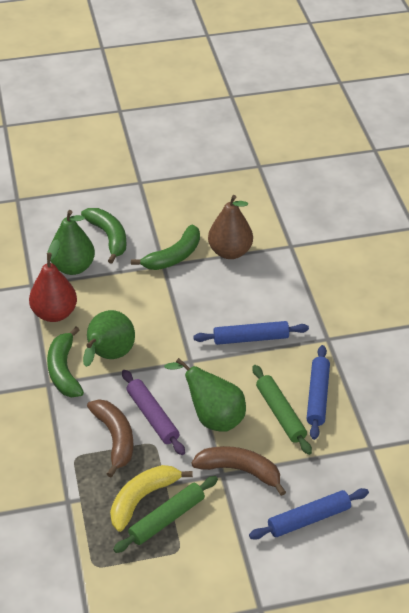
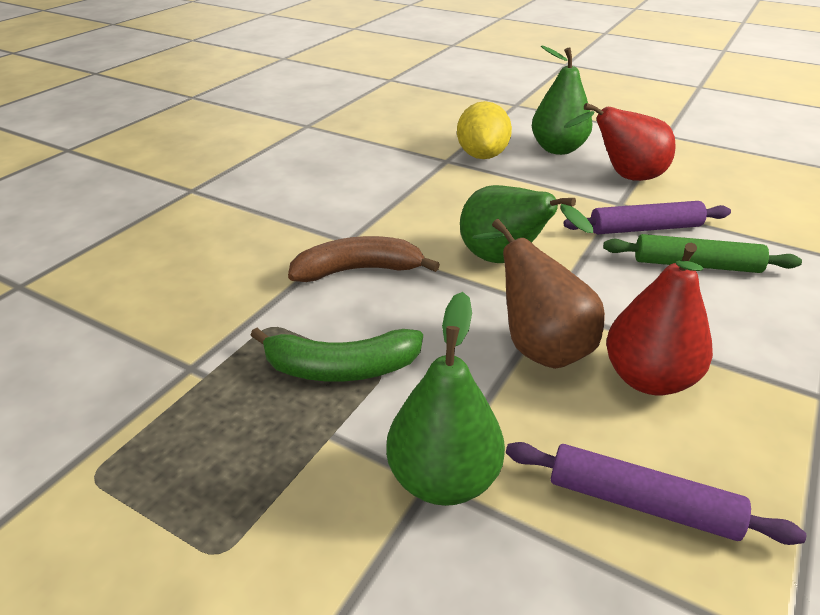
blue rolling pin: 3 -> 0
brown banana: 2 -> 1
green banana: 3 -> 1
green rolling pin: 2 -> 1
purple rolling pin: 1 -> 2
red pear: 1 -> 2
yellow banana: 1 -> 0
yellow lemon: 0 -> 1

